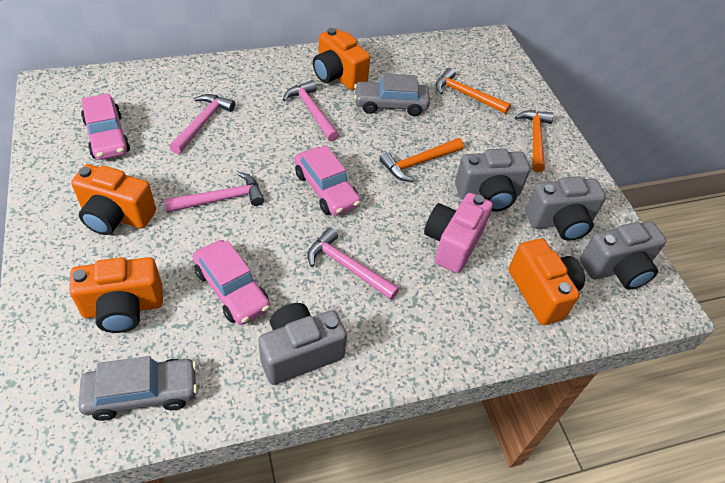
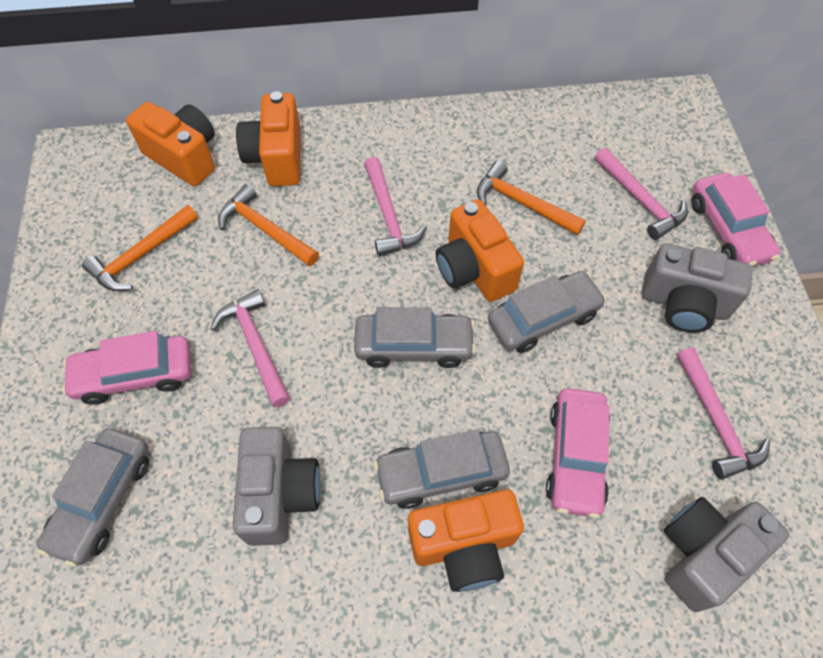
grey camera: 4 -> 3
grey car: 2 -> 4
pink camera: 1 -> 0

